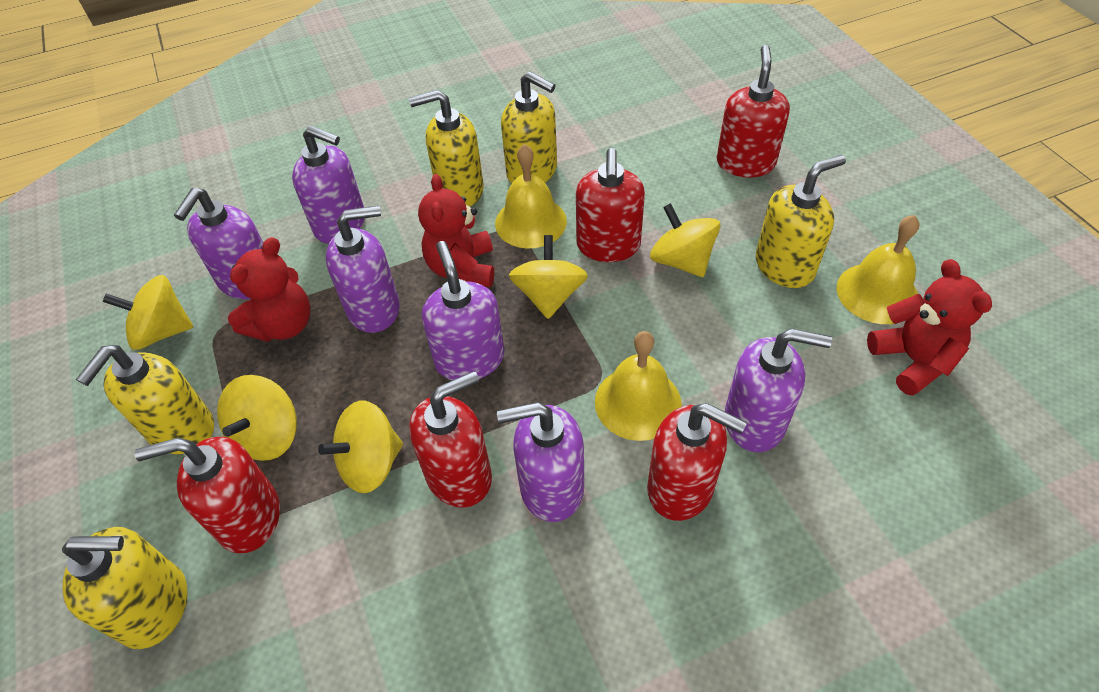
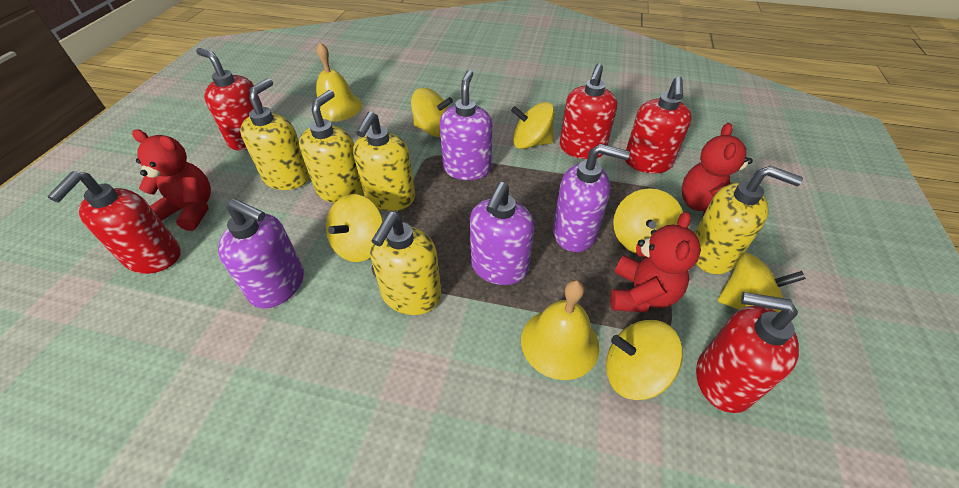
purple soap dispenser: 6 -> 4
yellow bell: 3 -> 2
yellow spinning top: 5 -> 6

